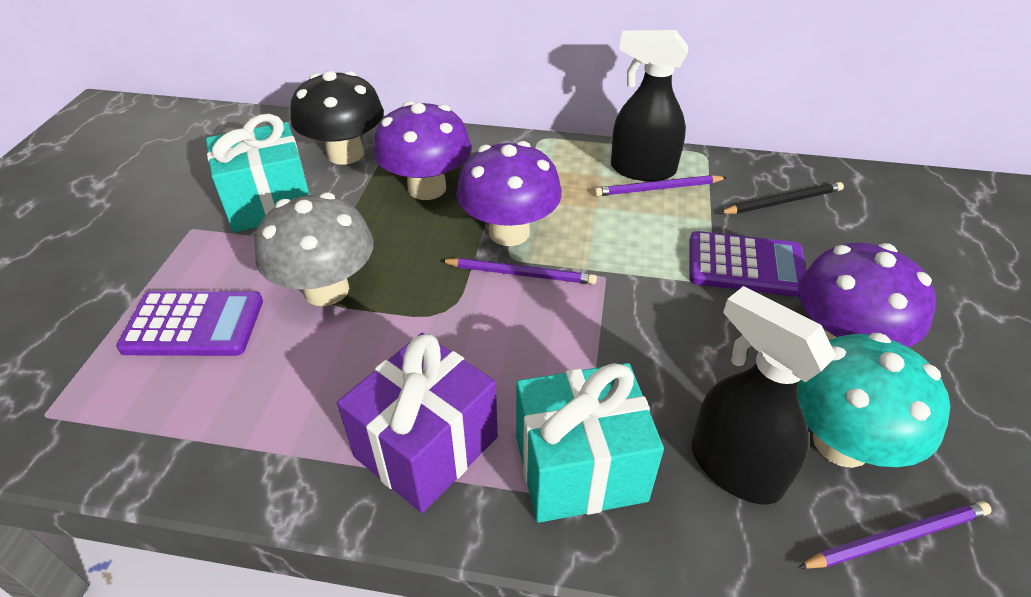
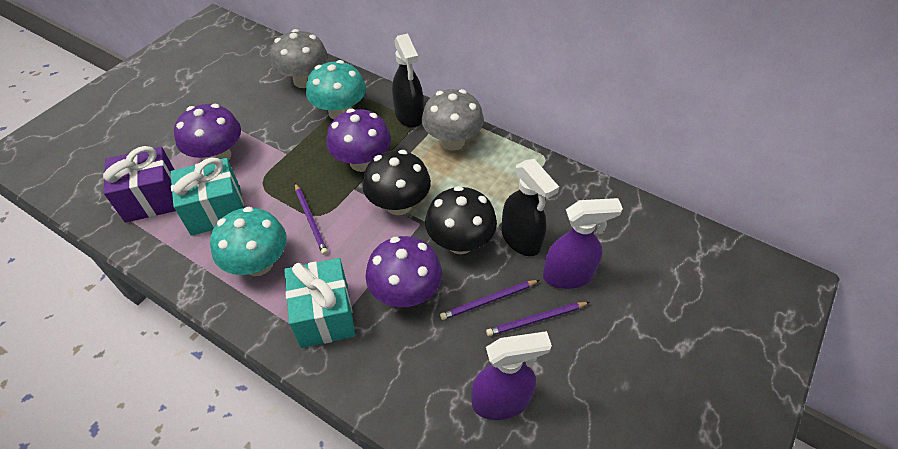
black mushroom: 1 -> 2
black pencil: 1 -> 0
grey mushroom: 1 -> 2
purple calculator: 2 -> 0
purple spray bottle: 0 -> 2
turquoise mushroom: 1 -> 2

